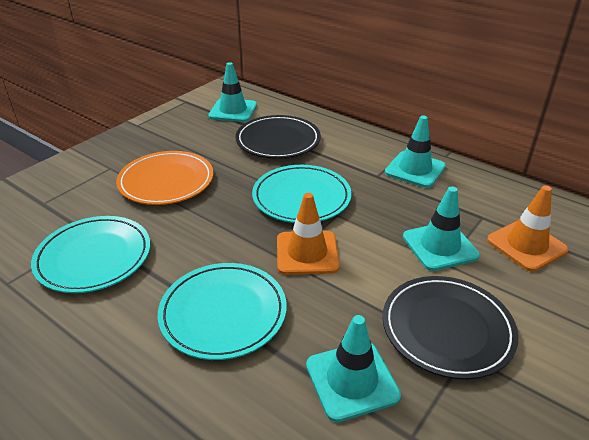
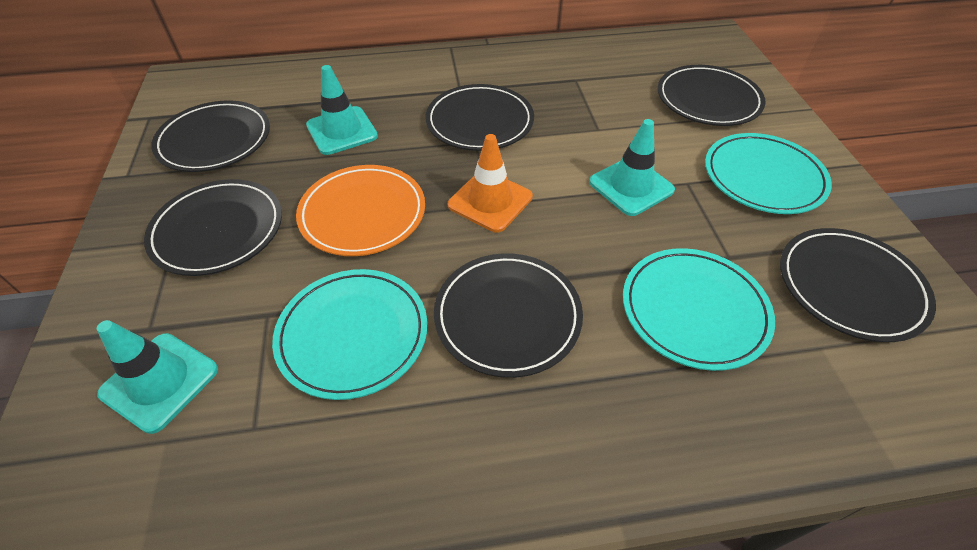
black plate: 2 -> 6
orange traffic cone: 2 -> 1
turquoise traffic cone: 4 -> 3

